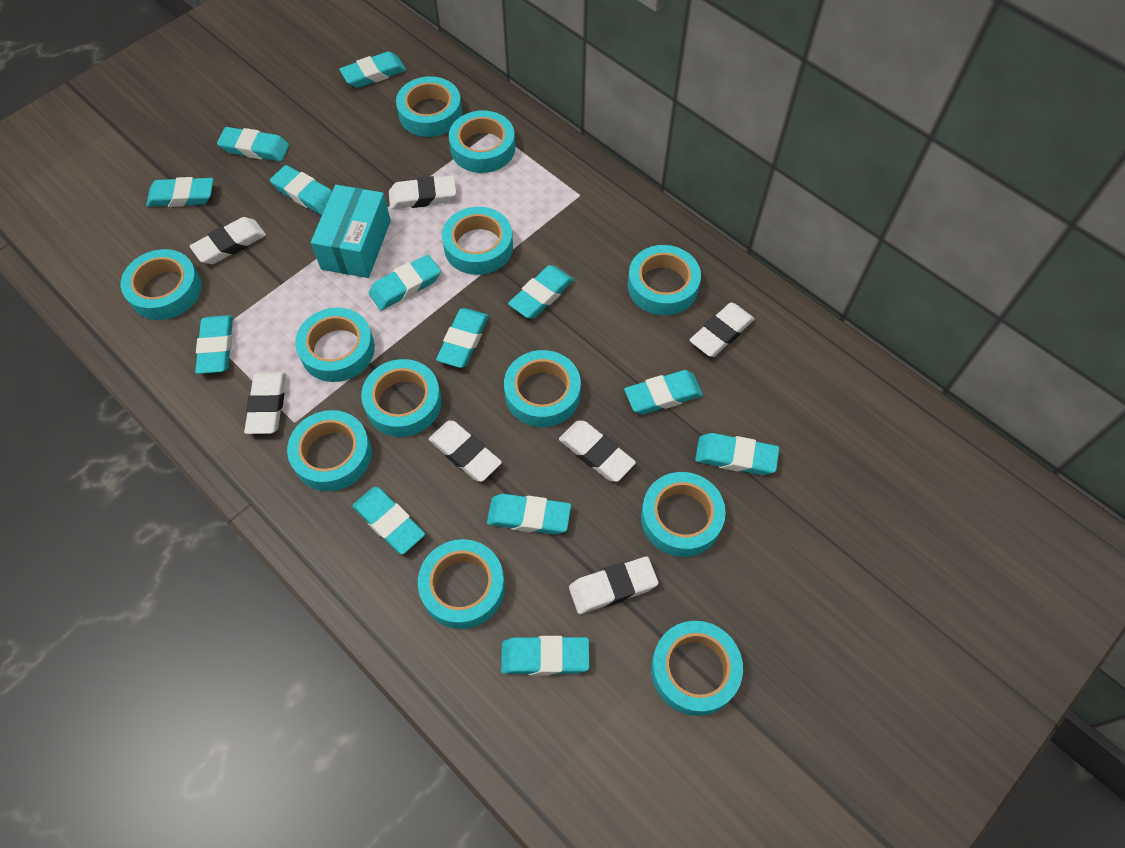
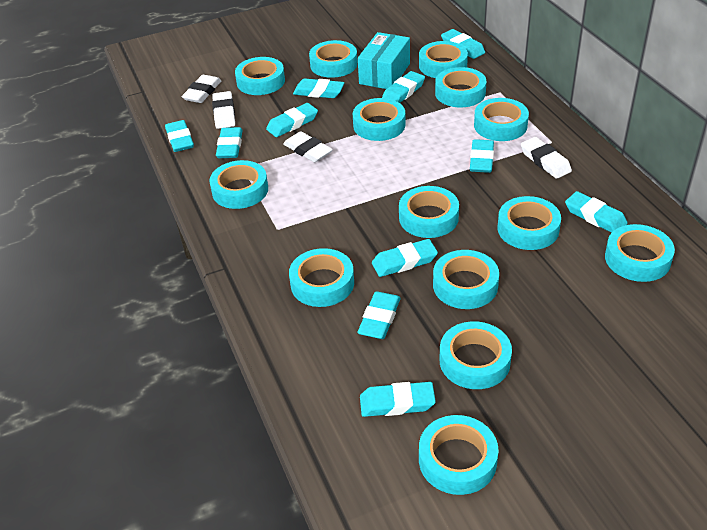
turquoise eraser: 13 -> 11
turquoise tape: 12 -> 14
white eraser: 7 -> 4

